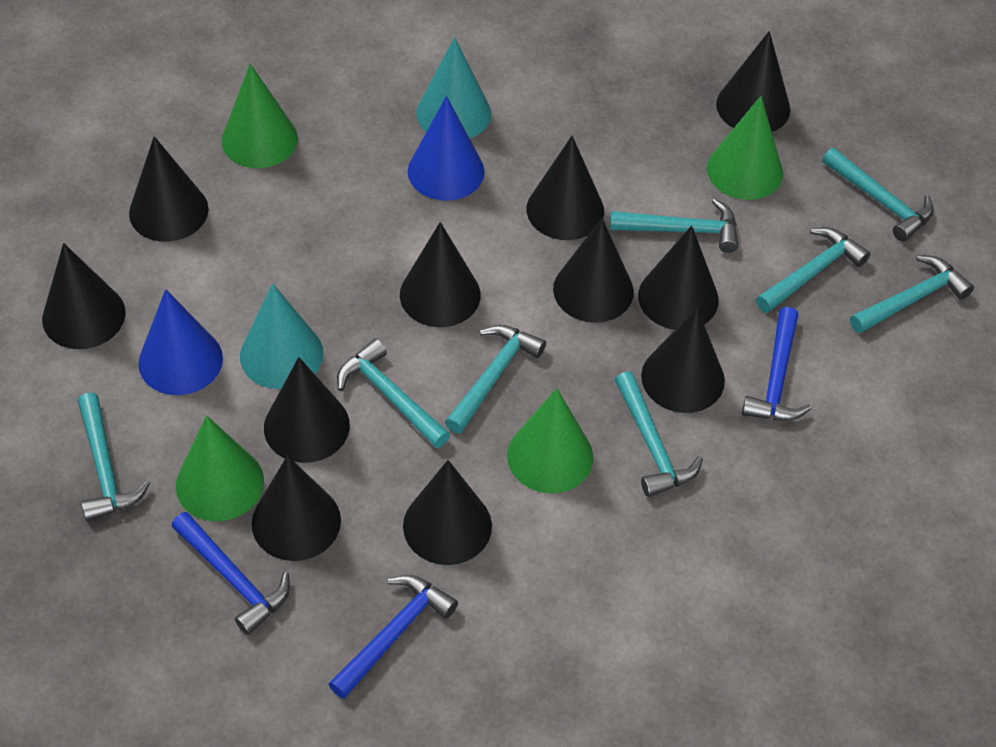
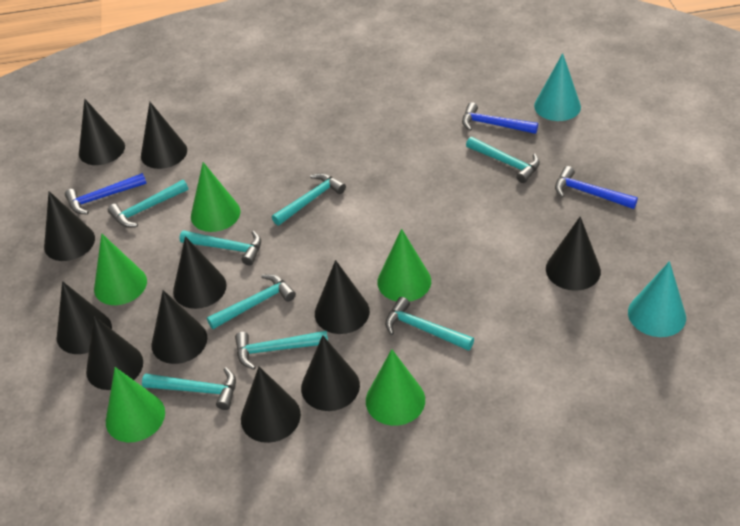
blue cone: 2 -> 0
green cone: 4 -> 5

